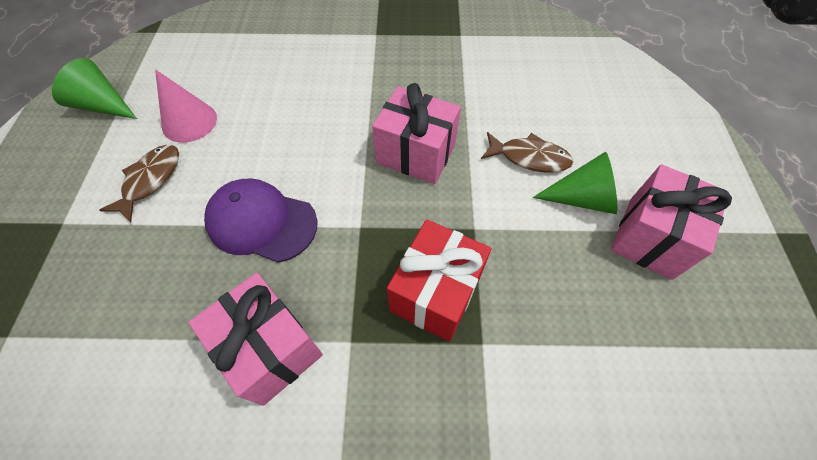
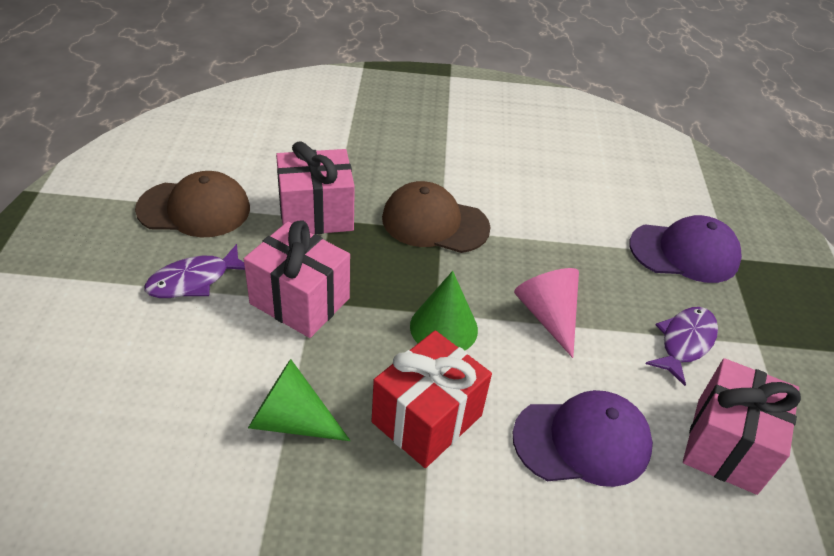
brown cap: 0 -> 2
brown fish: 2 -> 0
purple cap: 1 -> 2
purple fish: 0 -> 2

